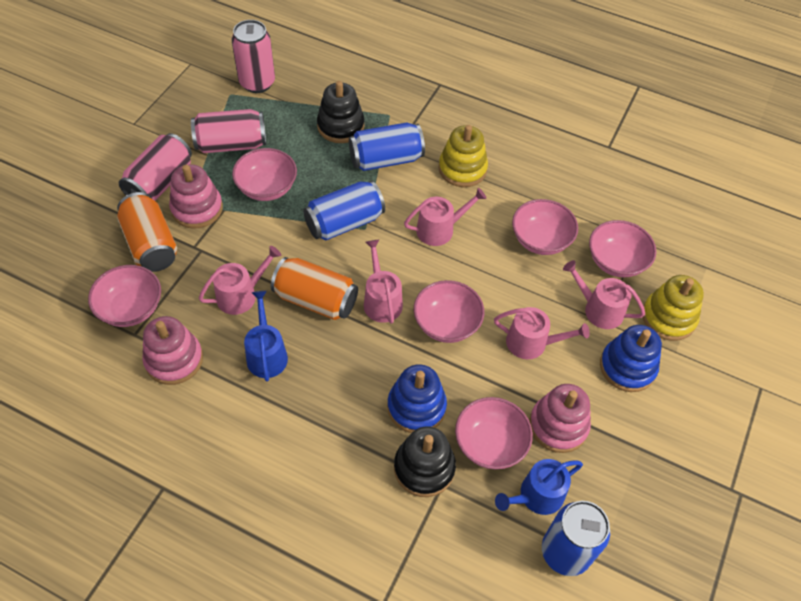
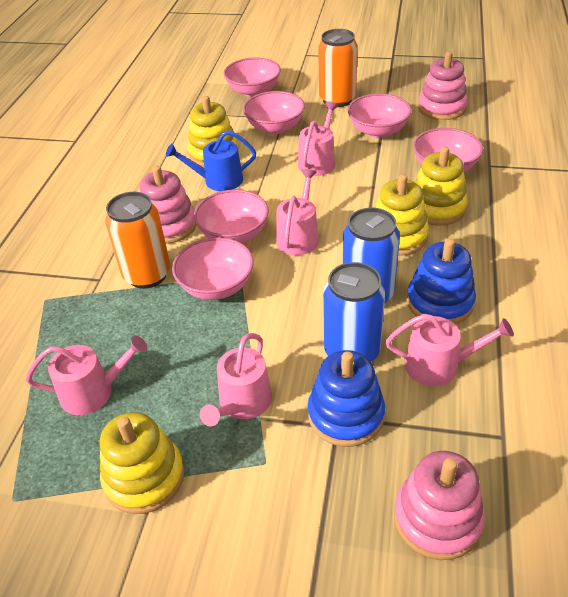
black stacking toy: 2 -> 0
blue can: 3 -> 2
blue watering can: 2 -> 1
pink can: 3 -> 0
yellow stacking toy: 2 -> 4

